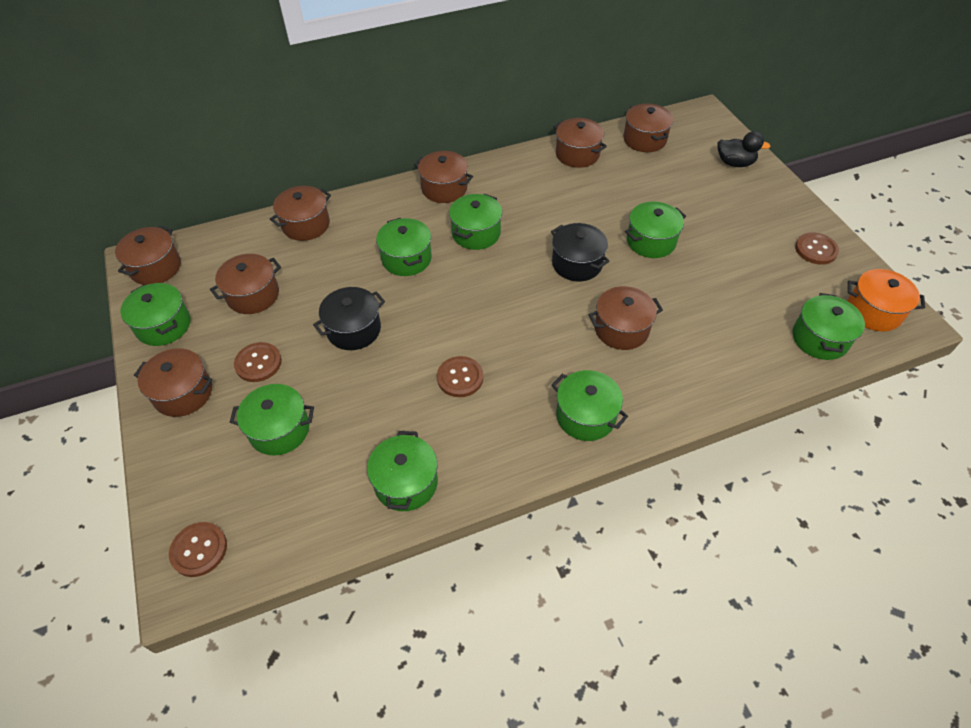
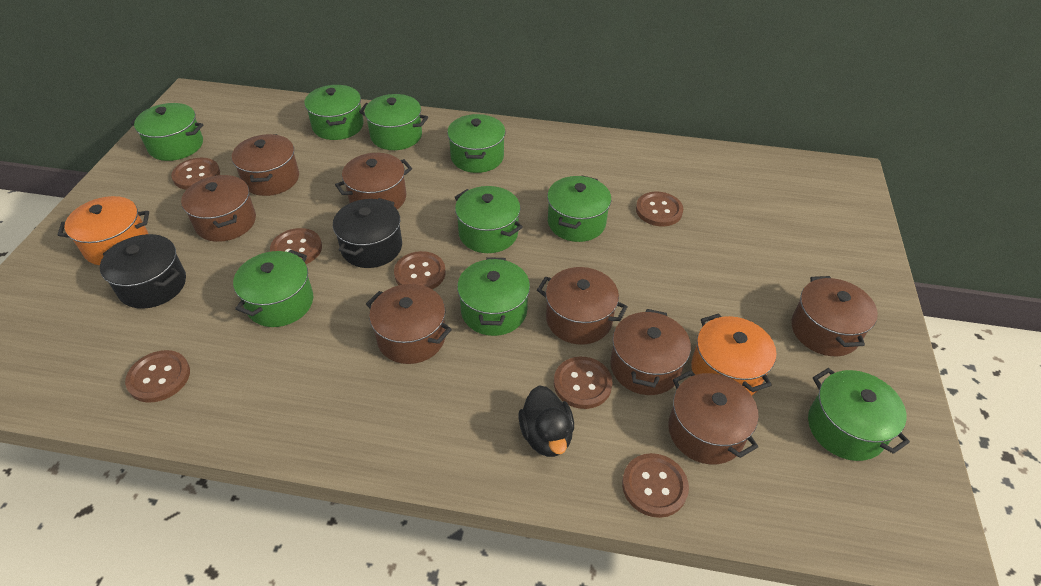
brown button: 4 -> 7
green pot: 8 -> 9
orange pot: 1 -> 2

